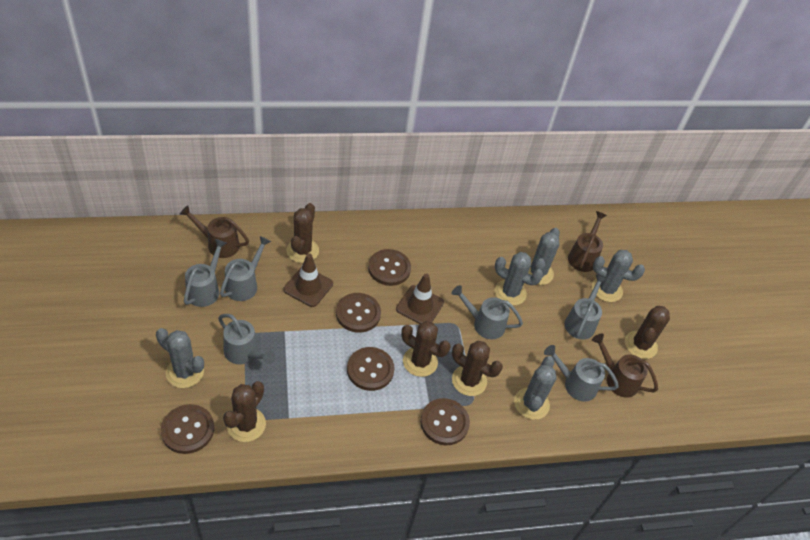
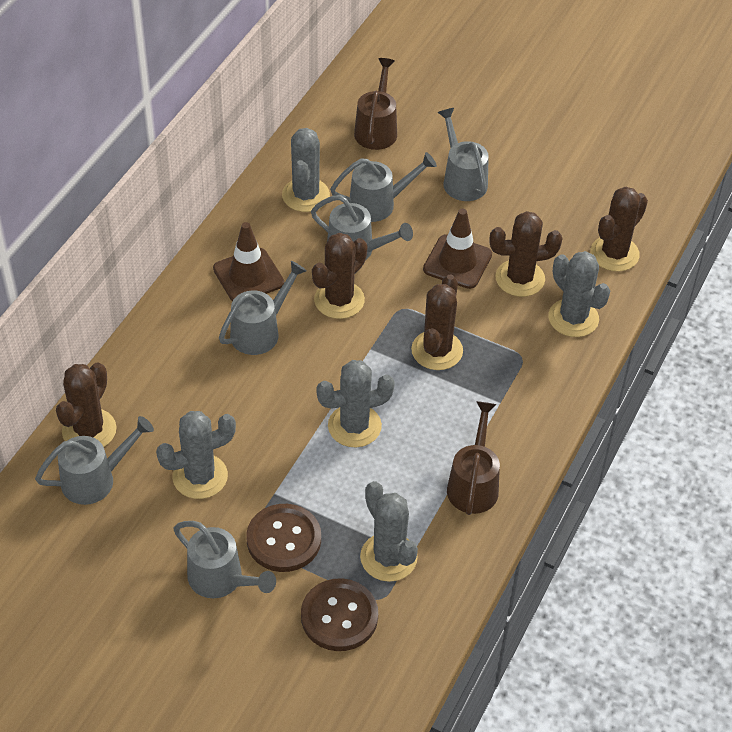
brown button: 5 -> 2
brown watering can: 3 -> 2

